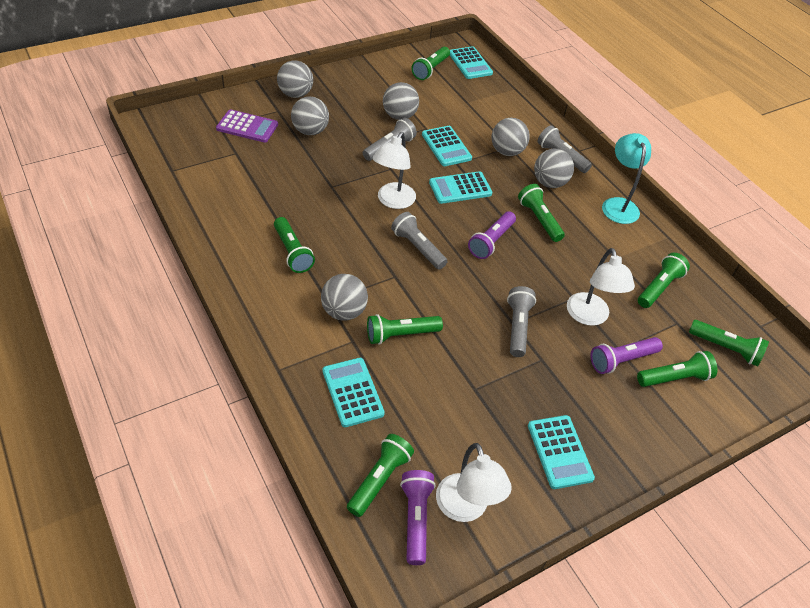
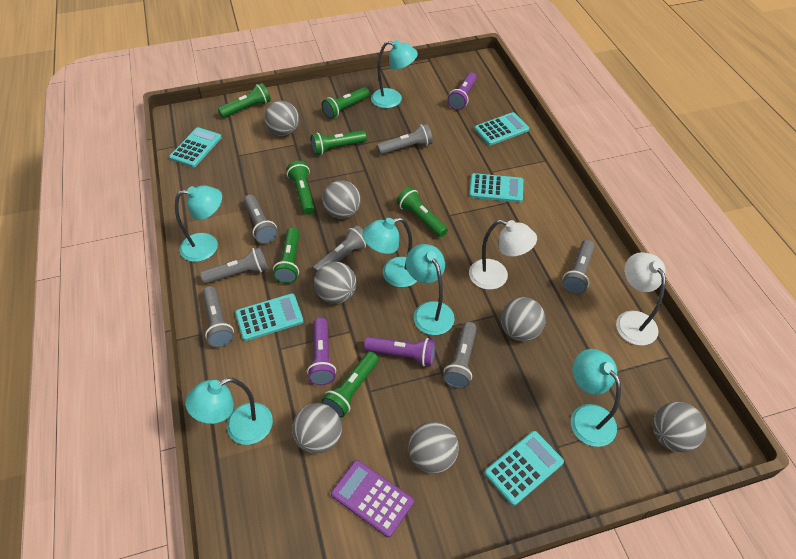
green flashlight: 8 -> 7
grey ball: 6 -> 7
grey flashlight: 4 -> 7
turquoise lamp: 1 -> 6
white lamp: 3 -> 2

